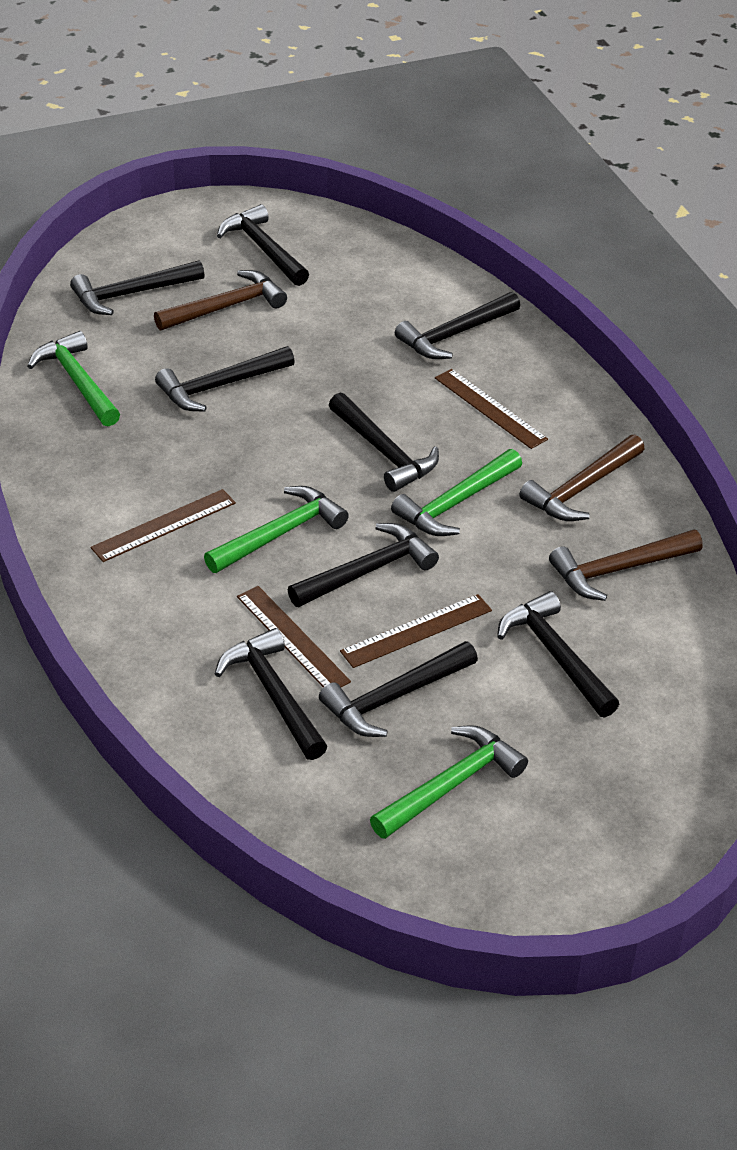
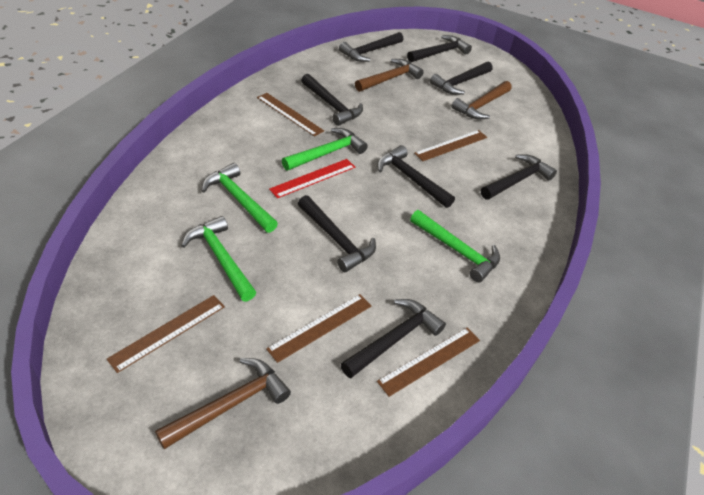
black hammer: 9 -> 8
brown ruler: 4 -> 5
red ruler: 0 -> 1

